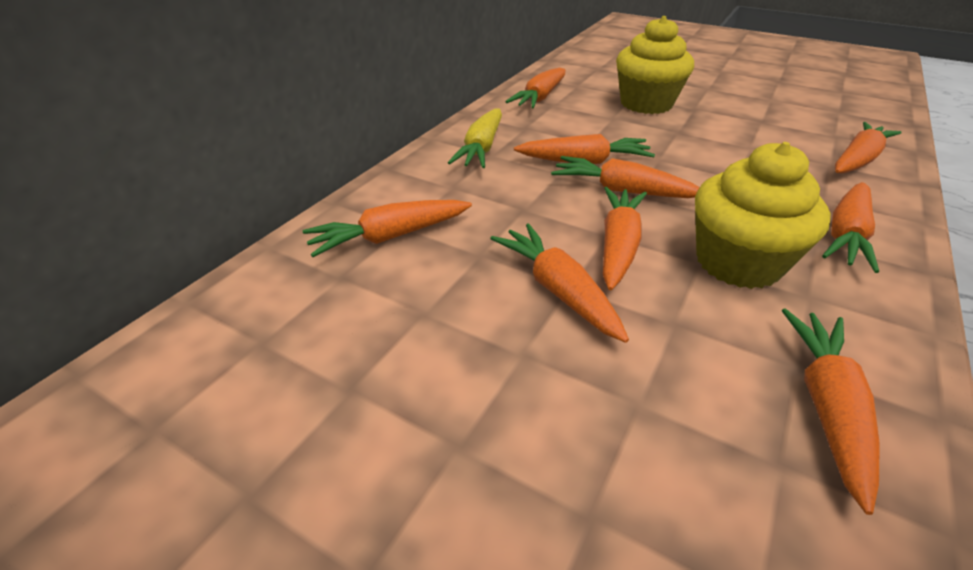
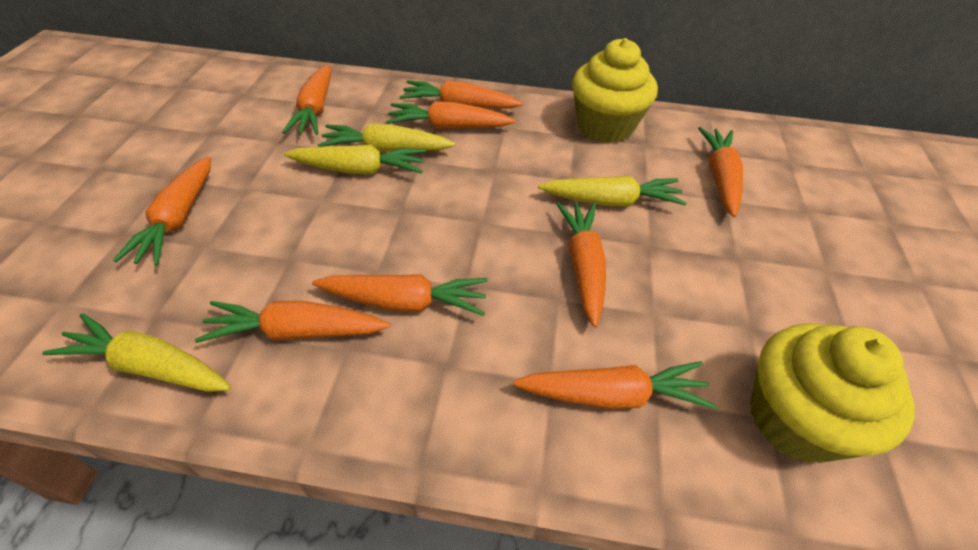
yellow carrot: 1 -> 4

